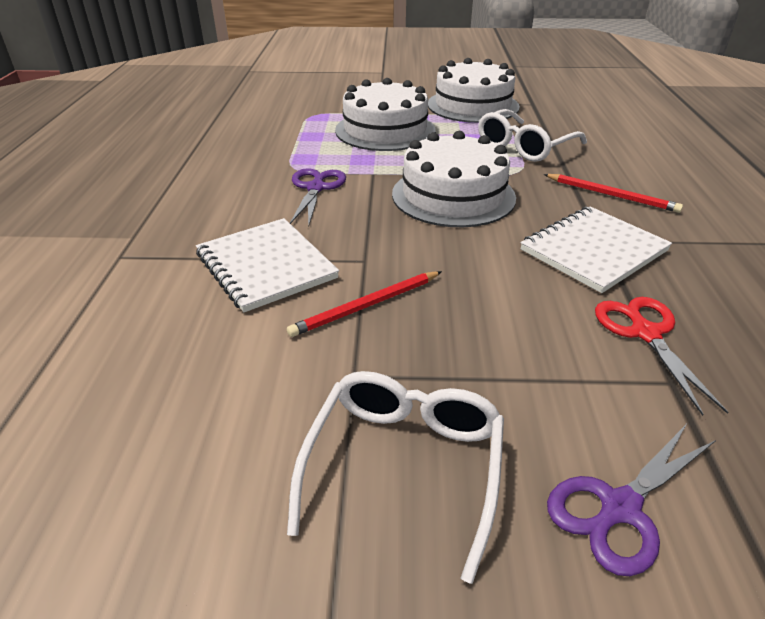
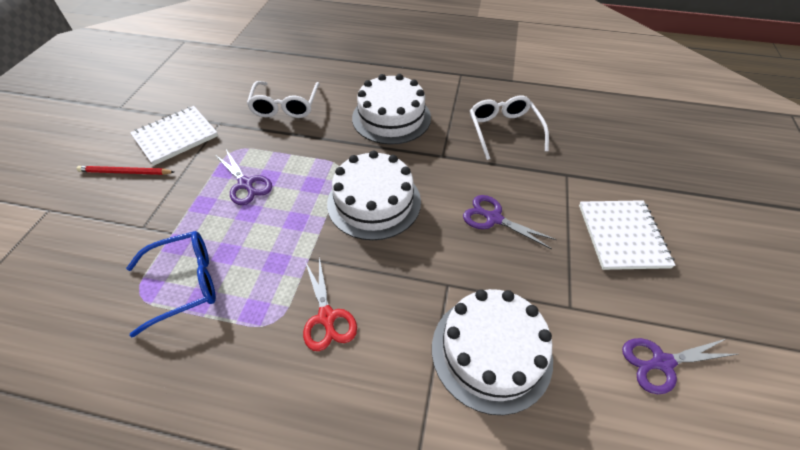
blue glasses: 0 -> 1
purple scissors: 2 -> 3
red pencil: 2 -> 1

